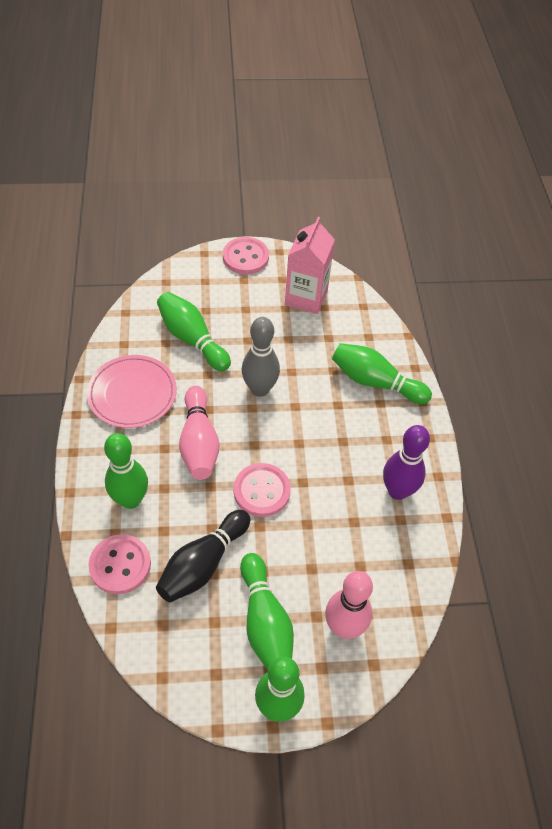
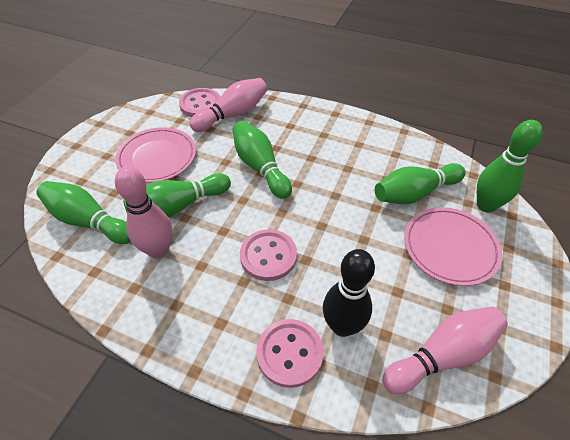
grey bowling pin: 1 -> 0
pink bowling pin: 2 -> 3
pink carton: 1 -> 0
pink plate: 1 -> 2
purple bowling pin: 1 -> 0

